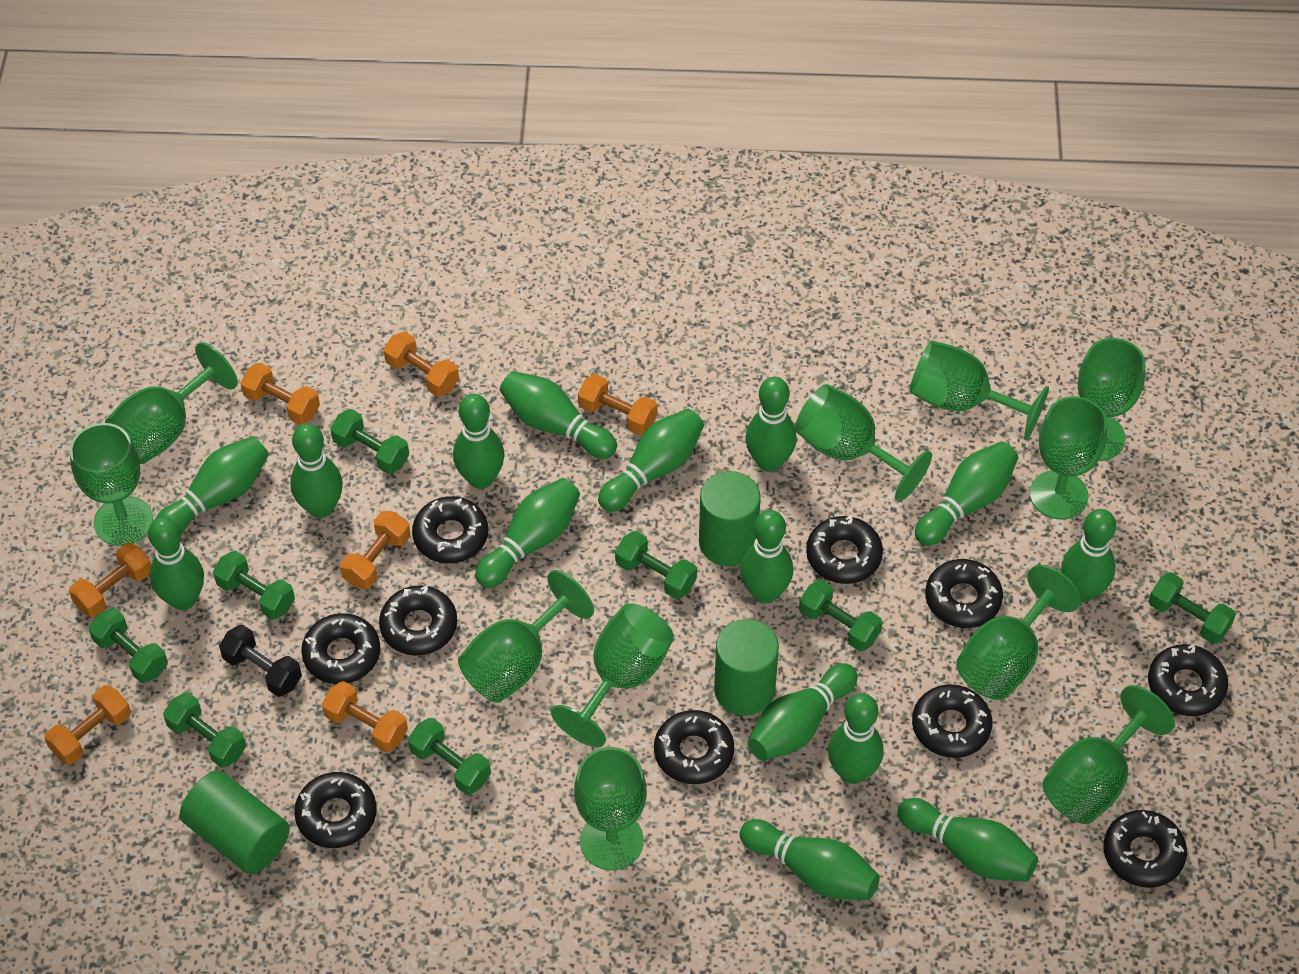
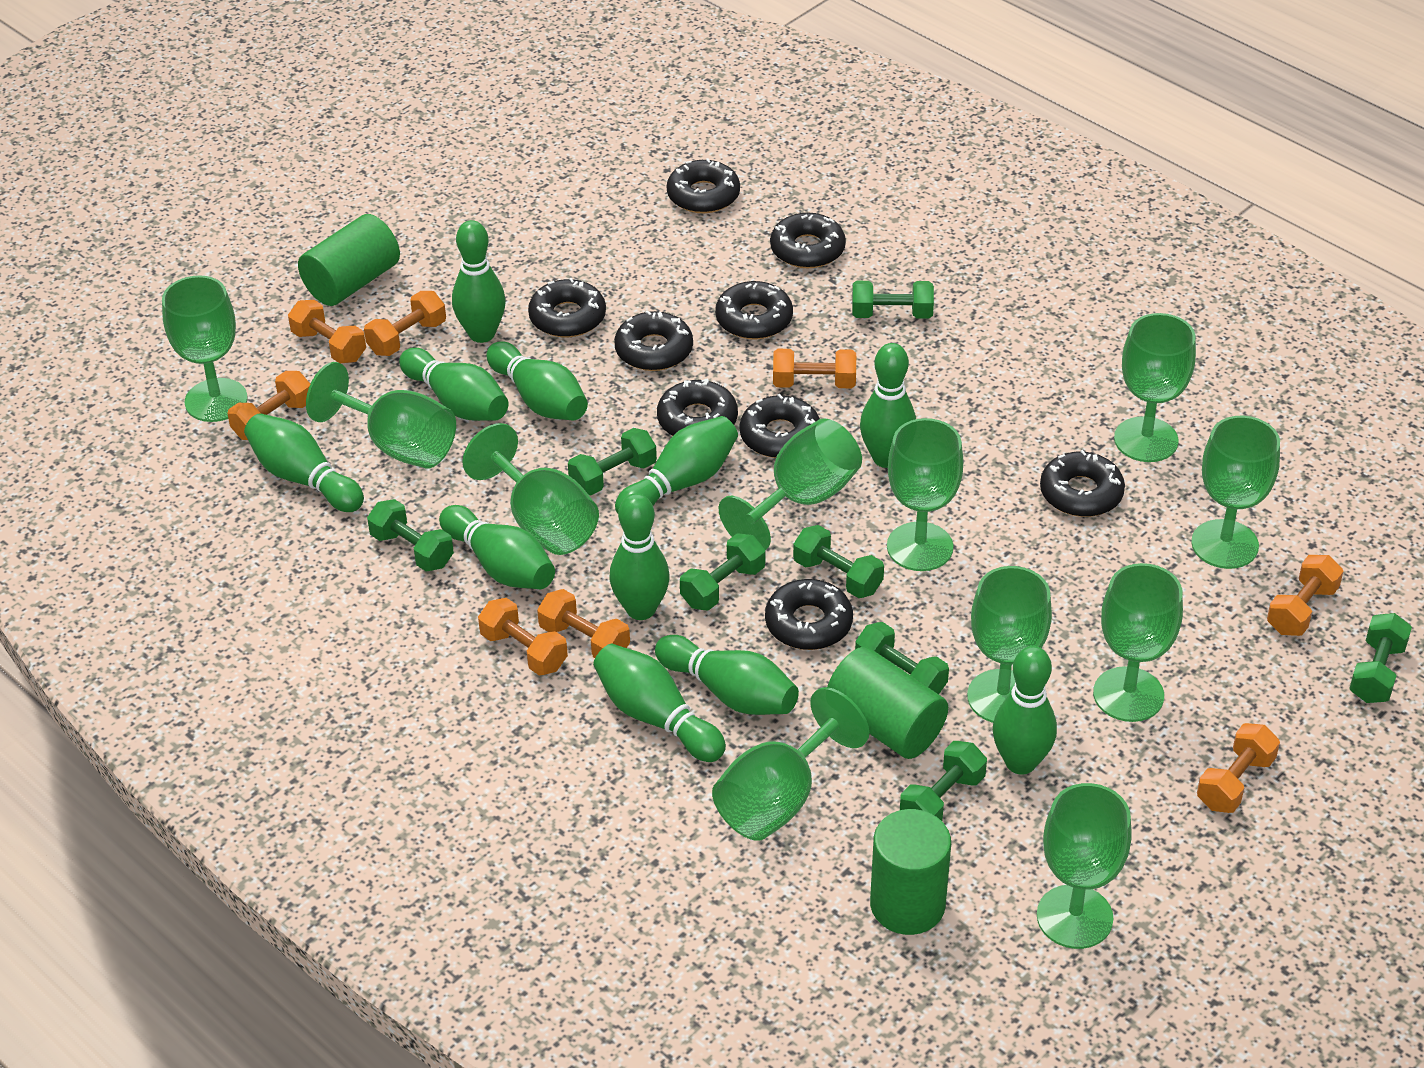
black donut: 10 -> 9
black dumbbell: 1 -> 0
green bowling pin: 15 -> 11
orange dumbbell: 7 -> 8

